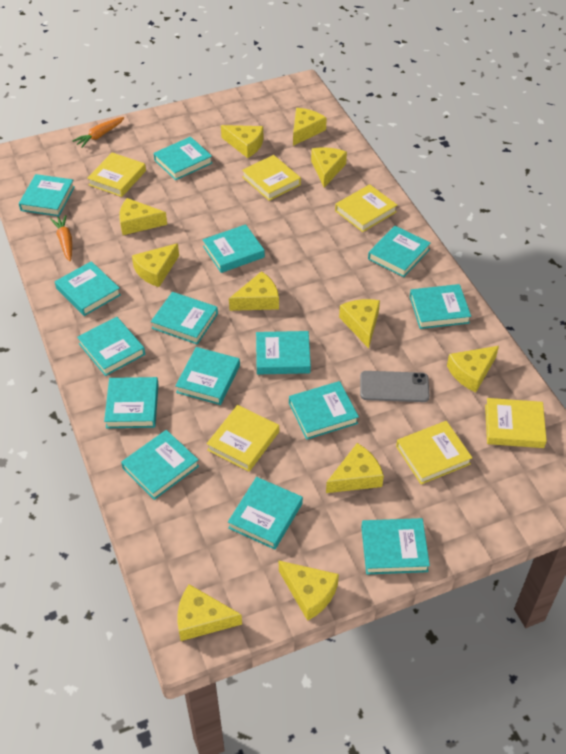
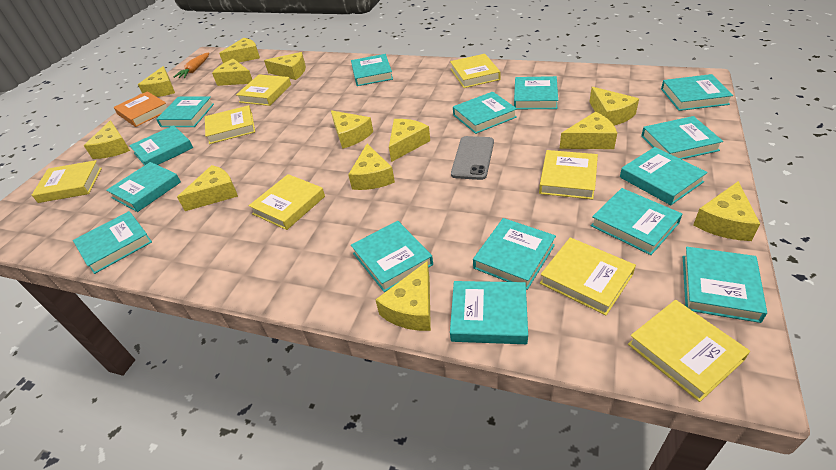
orange book: 0 -> 1
orange carrot: 2 -> 1
yellow book: 6 -> 8
yellow cheese: 11 -> 13

